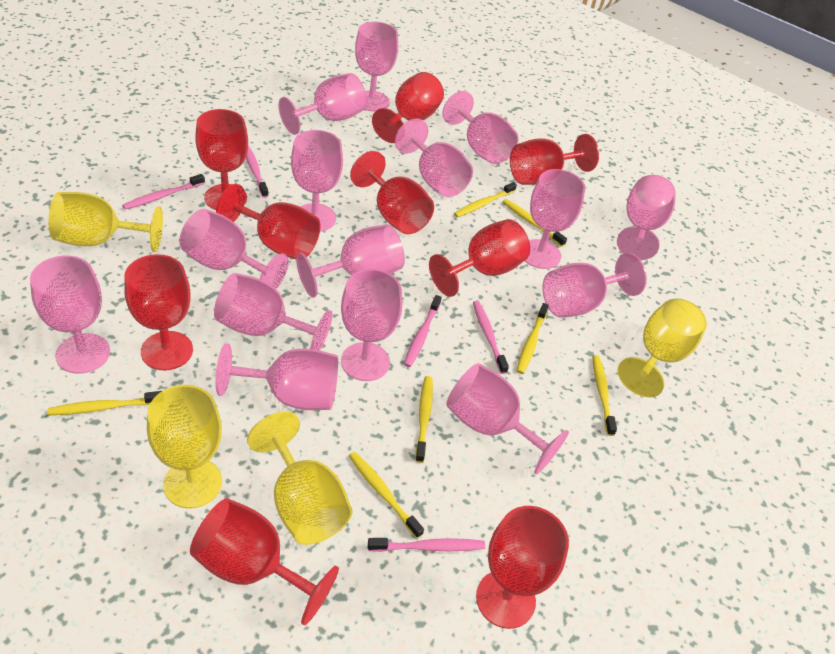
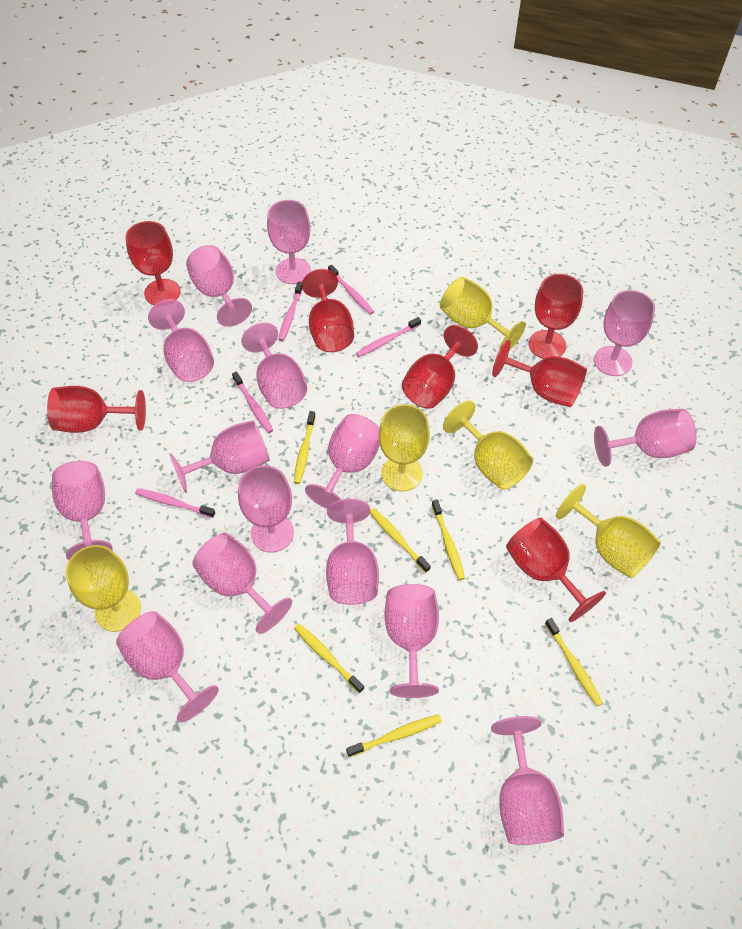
red goblet: 9 -> 7
yellow goblet: 4 -> 5
yellow toothbrush: 7 -> 6

